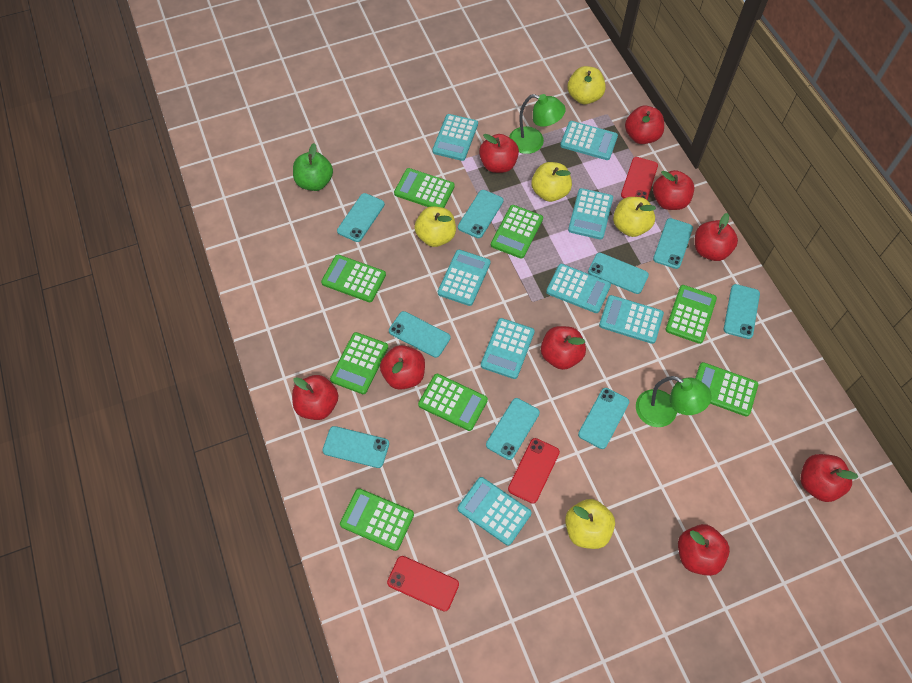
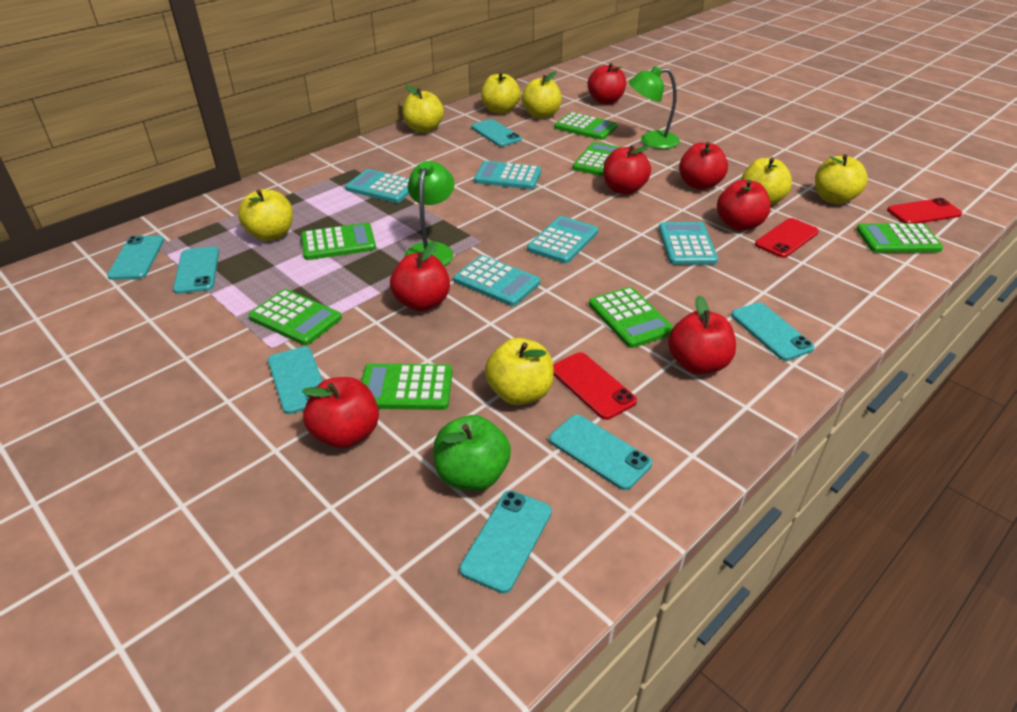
green calculator: 8 -> 7
red apple: 9 -> 7
turquoise calculator: 8 -> 5
turquoise phone: 9 -> 7
yellow apple: 5 -> 7

